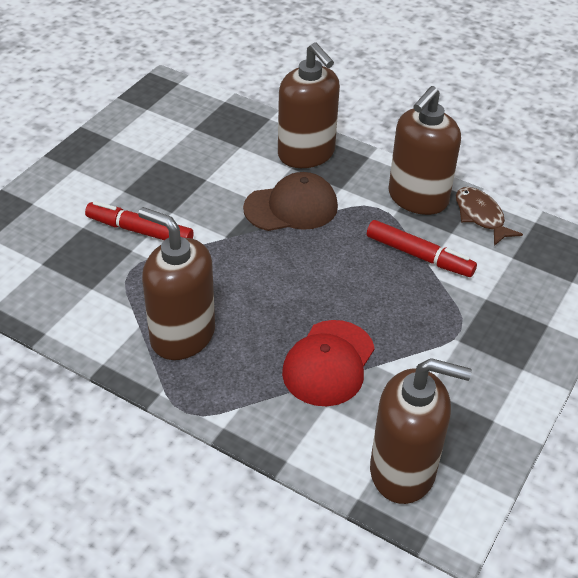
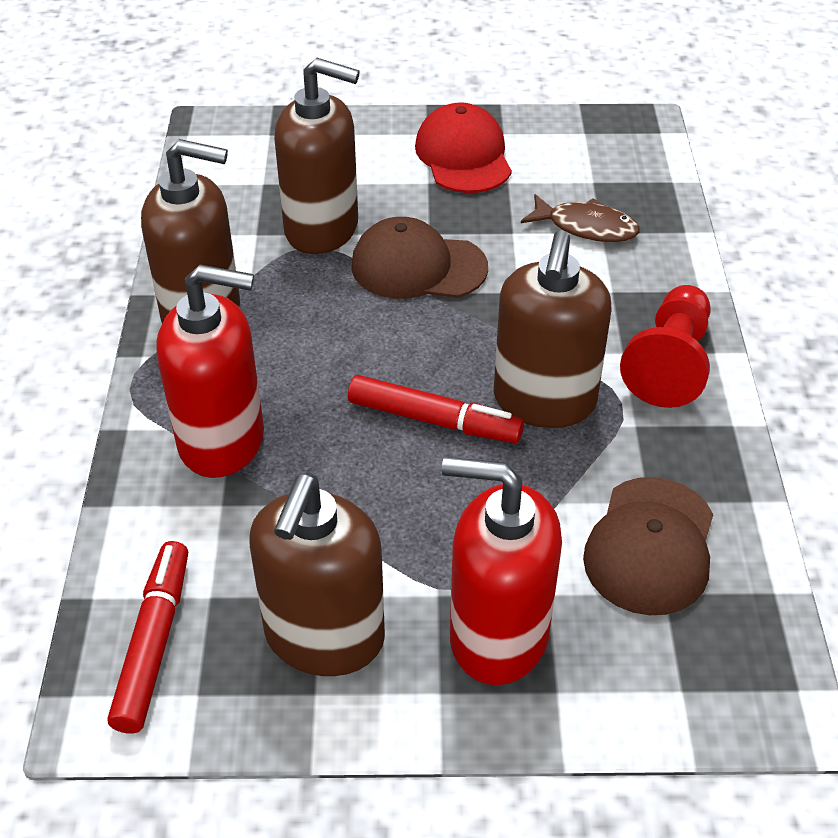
brown cap: 1 -> 2
red pawn: 0 -> 1
red soap dispenser: 0 -> 2

